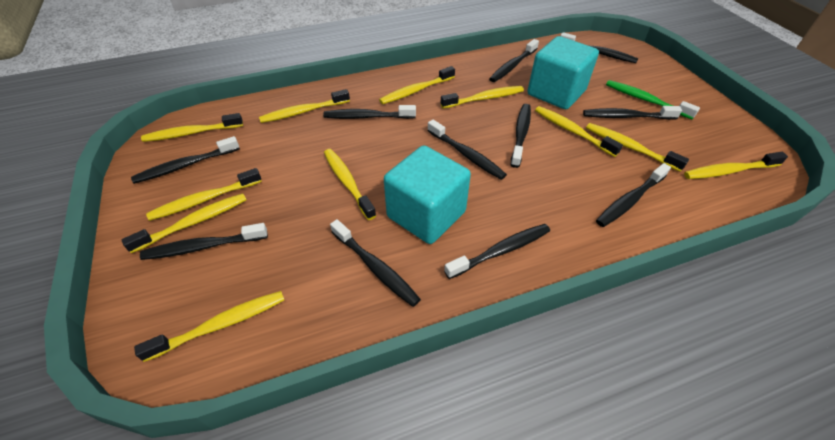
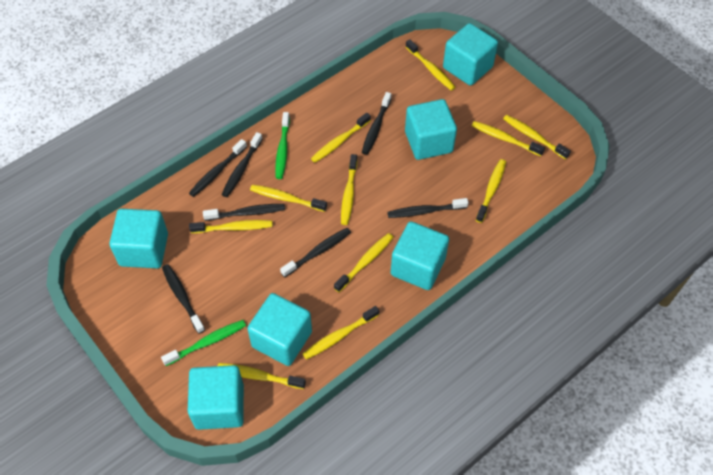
black toothbrush: 11 -> 7
green toothbrush: 1 -> 2
turquoise cube: 2 -> 6

